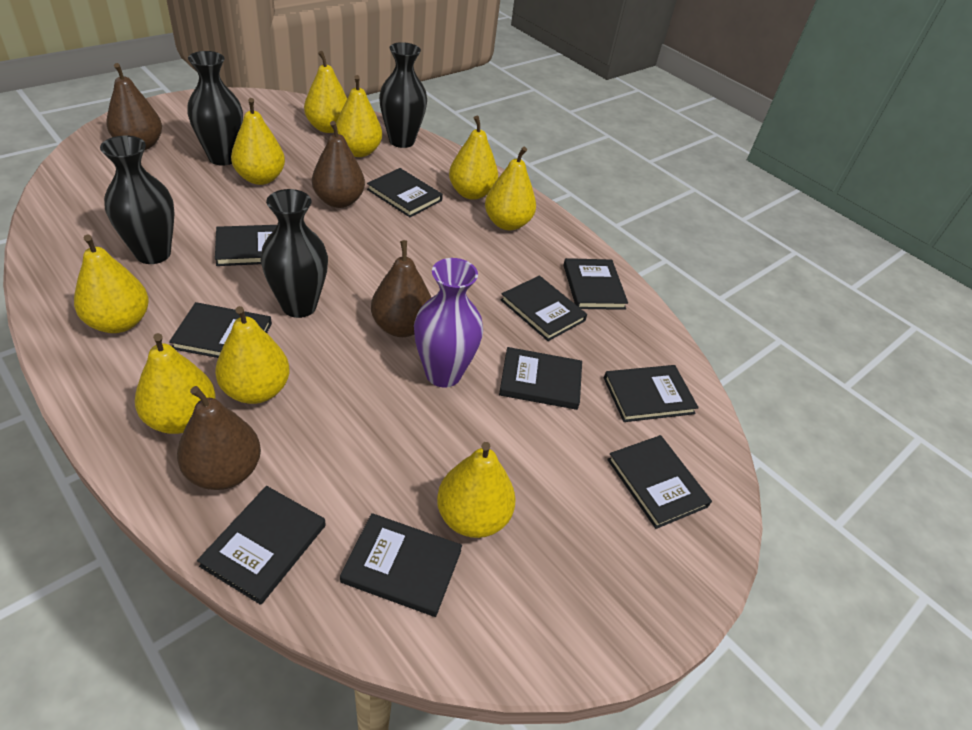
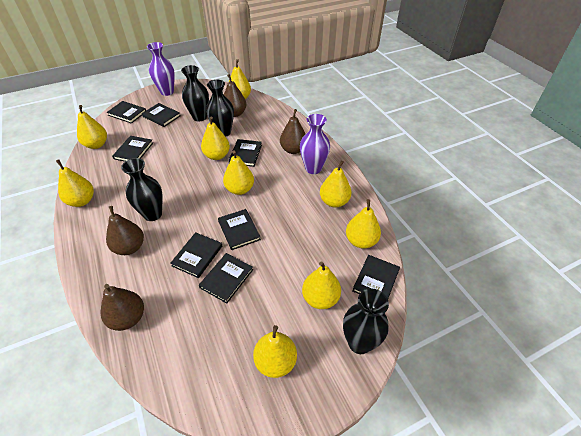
black book: 10 -> 8
purple vase: 1 -> 2

